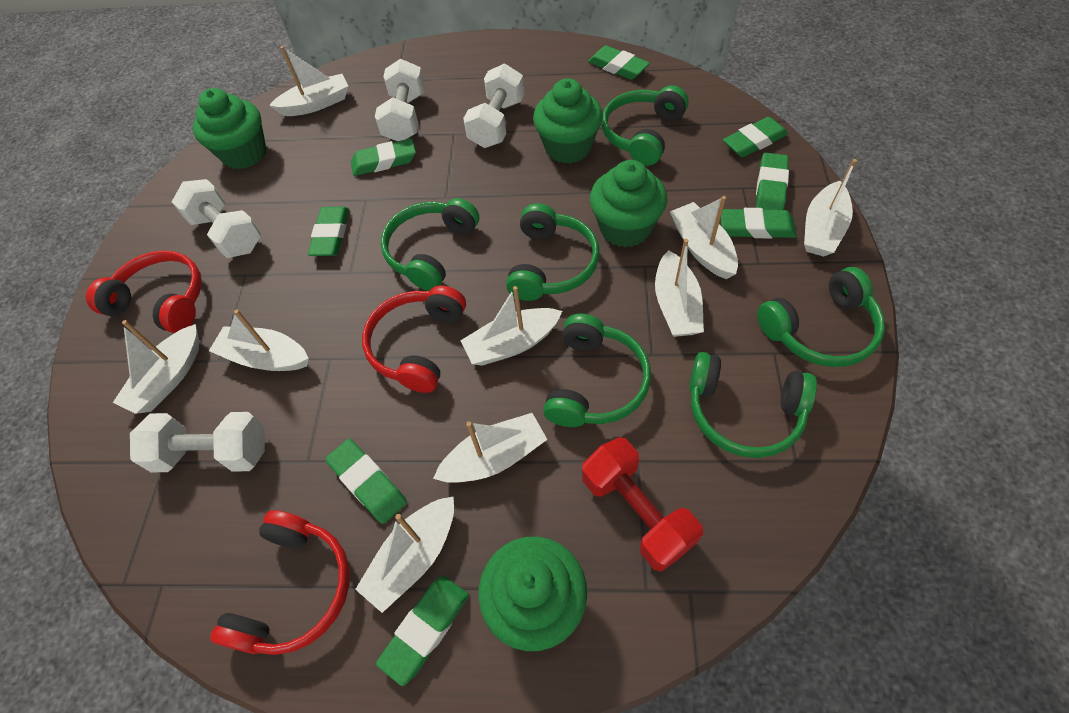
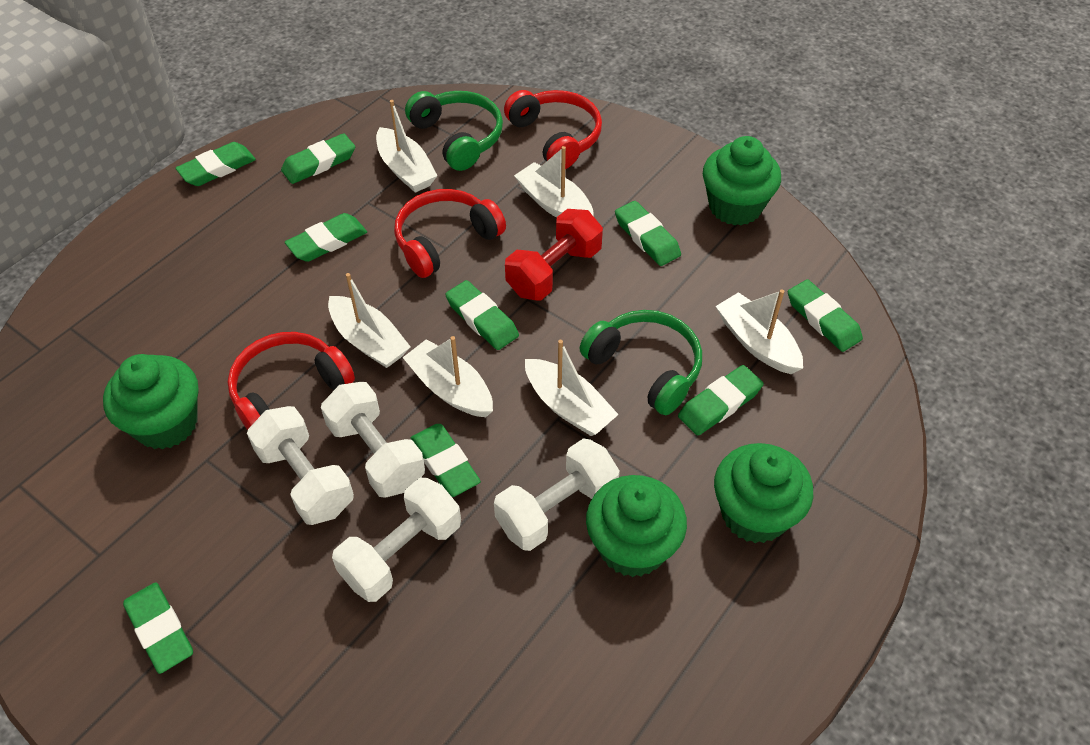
green eraser: 8 -> 9
green headphones: 6 -> 2
white boat: 9 -> 6

